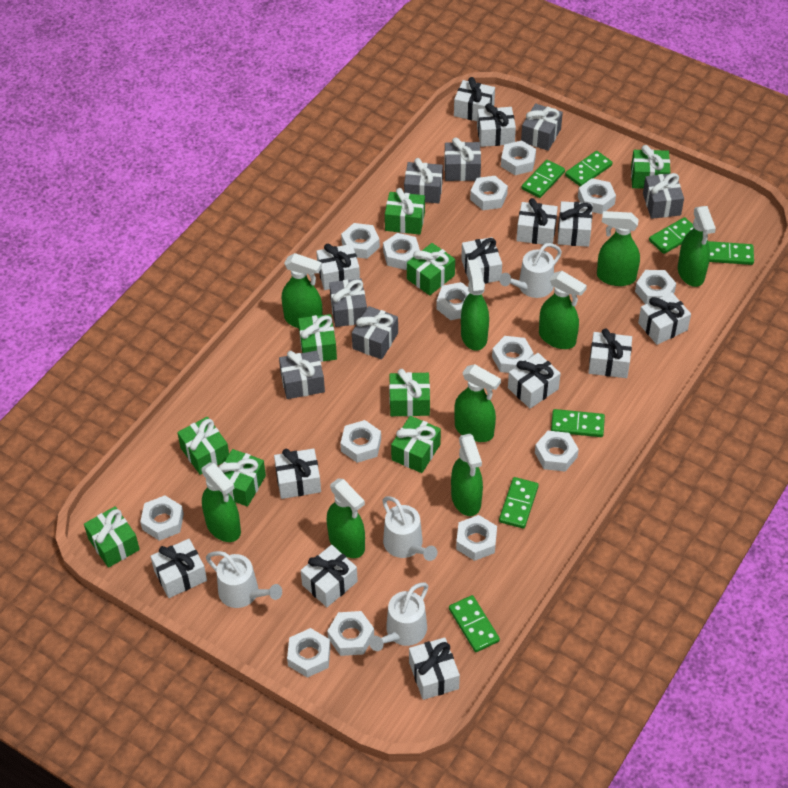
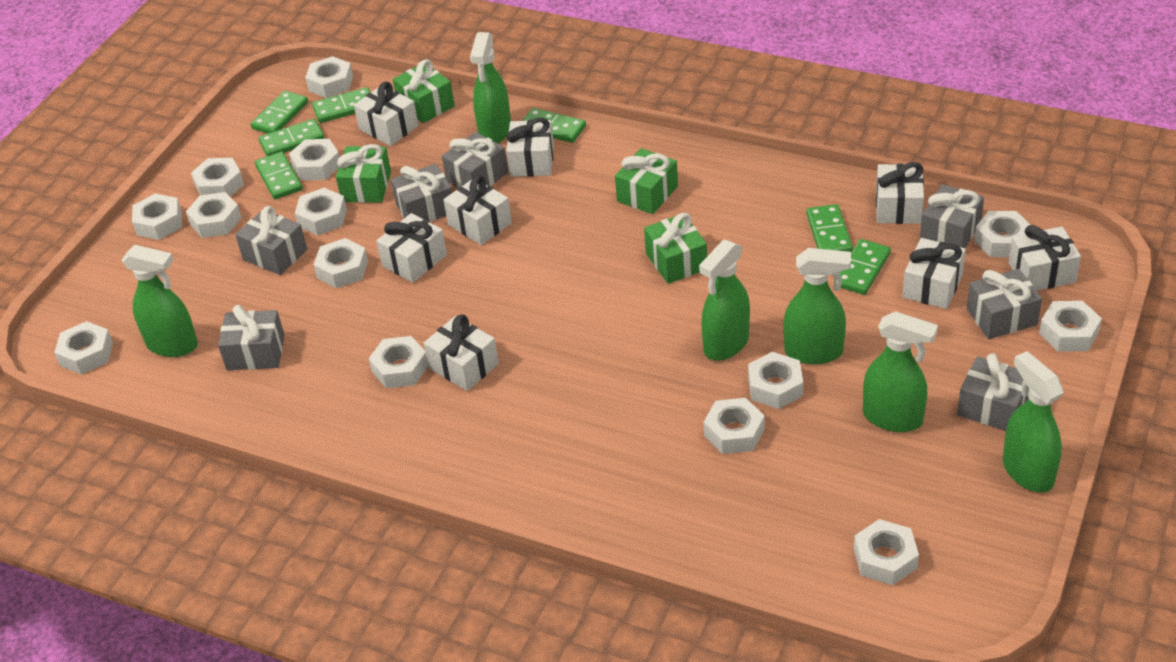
green gift: 9 -> 4
green spray bottle: 9 -> 6
white gift: 13 -> 8
white watering can: 4 -> 0

